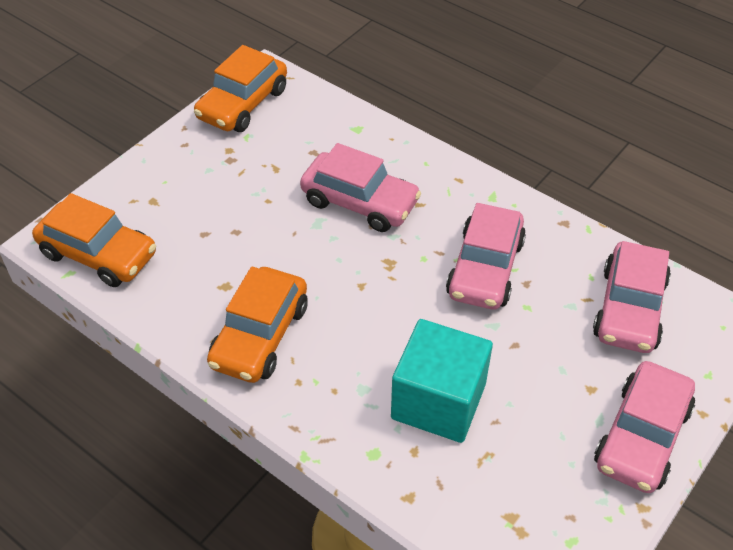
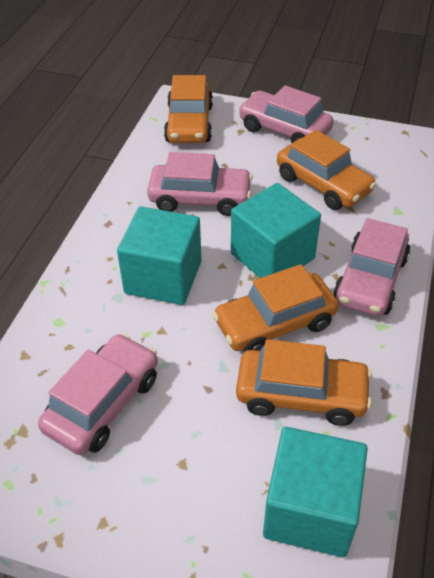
orange car: 3 -> 4
turquoise cube: 1 -> 3

